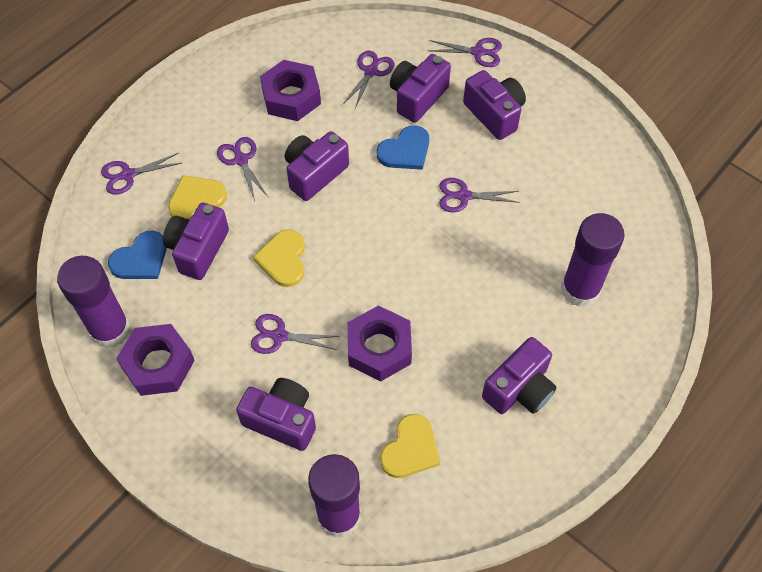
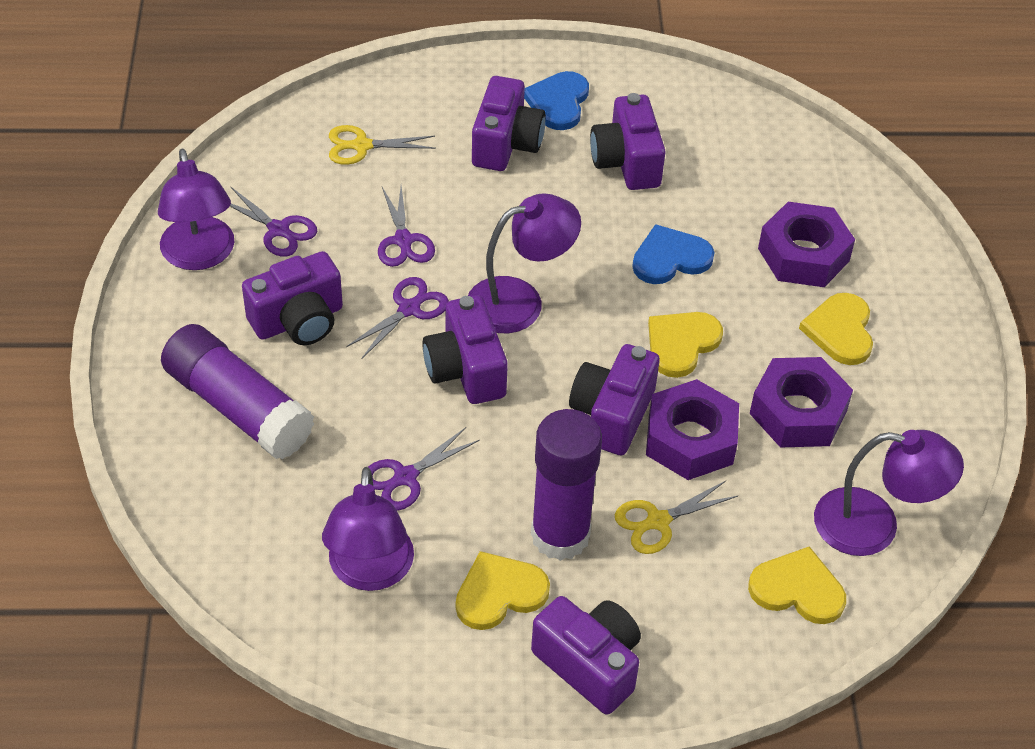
purple glue stick: 3 -> 2
purple lamp: 0 -> 4
purple scissors: 6 -> 4
yellow heart: 3 -> 4
yellow scissors: 0 -> 2

